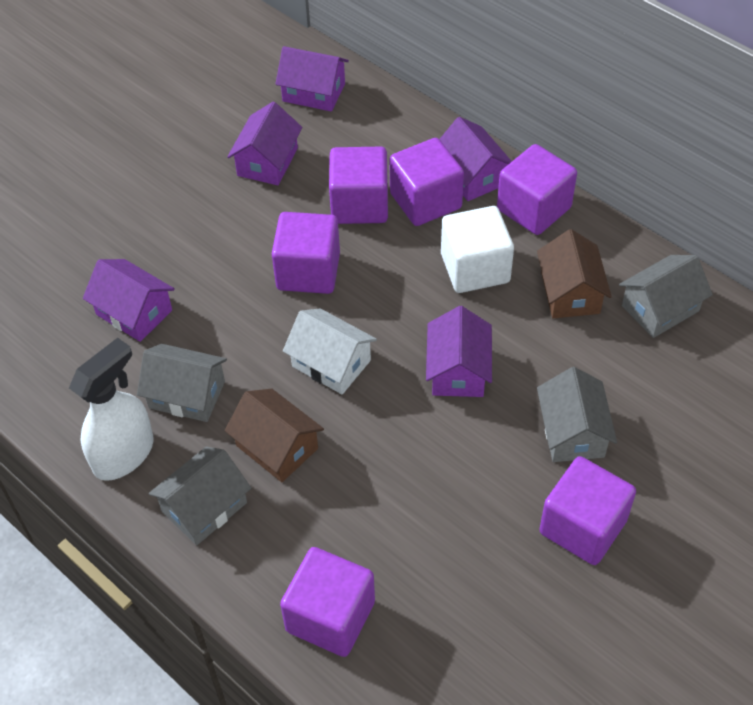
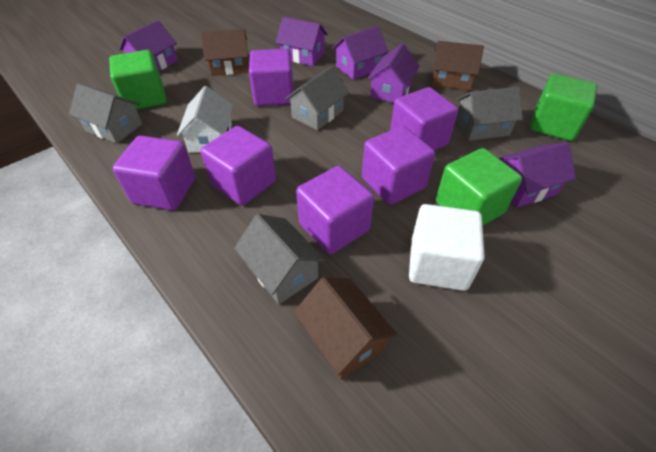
brown house: 2 -> 3
green cube: 0 -> 3
white spray bottle: 1 -> 0

